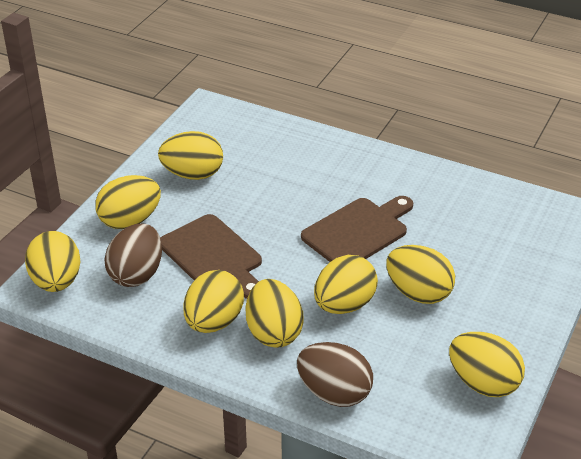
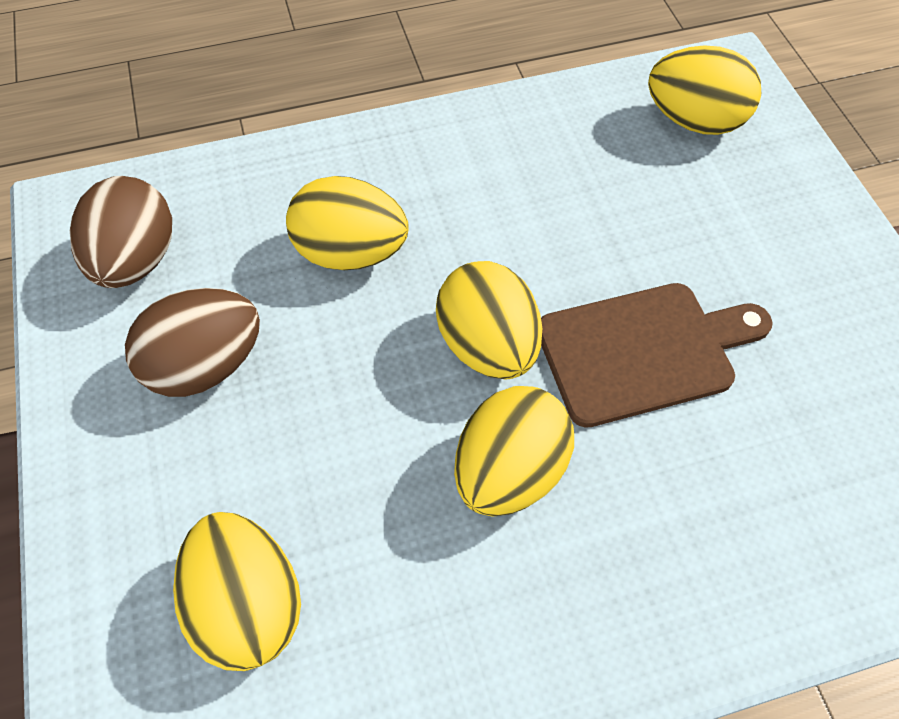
brown cutting board: 2 -> 1
yellow egg: 8 -> 5

